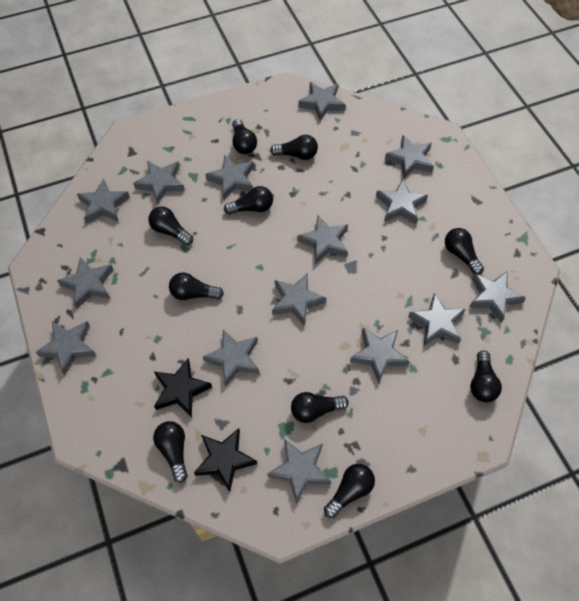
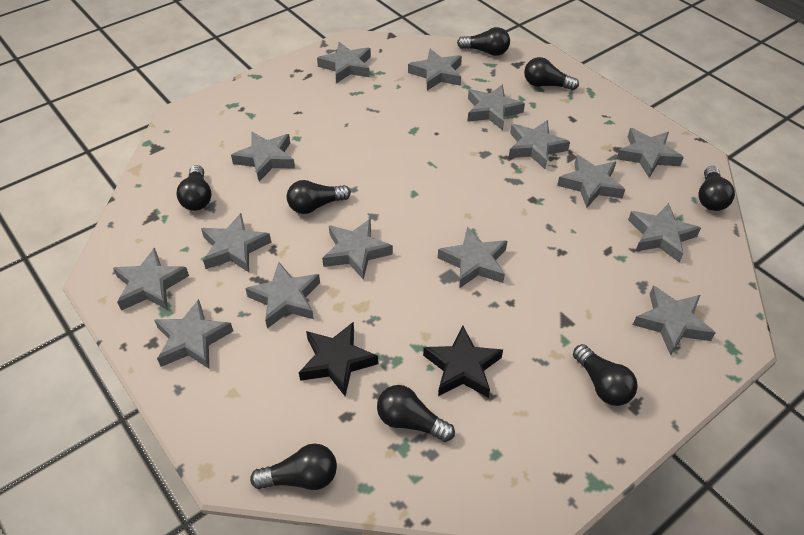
black light bulb: 10 -> 8

